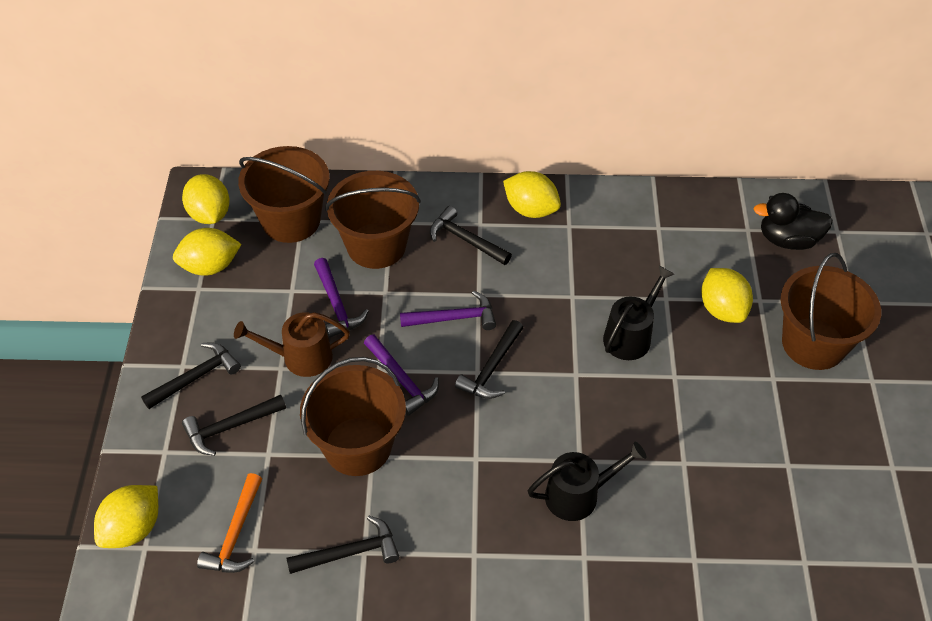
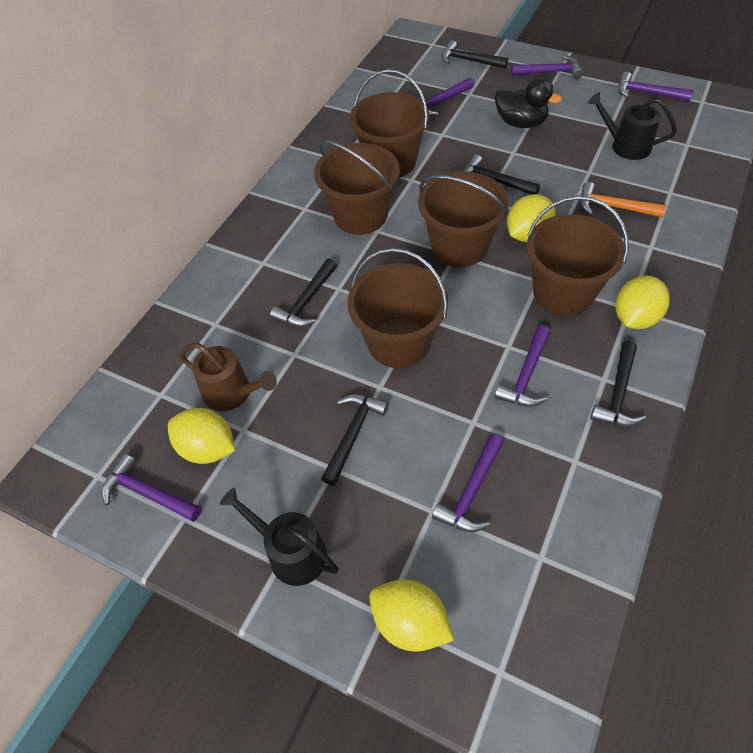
brown bucket: 4 -> 5
purple hammer: 3 -> 6
yellow lemon: 5 -> 4

